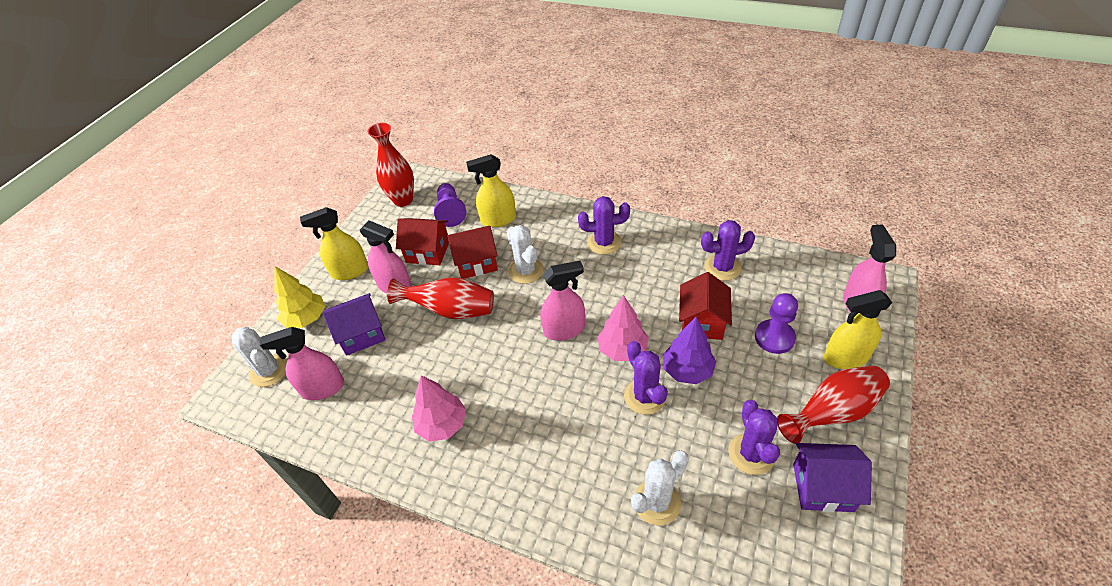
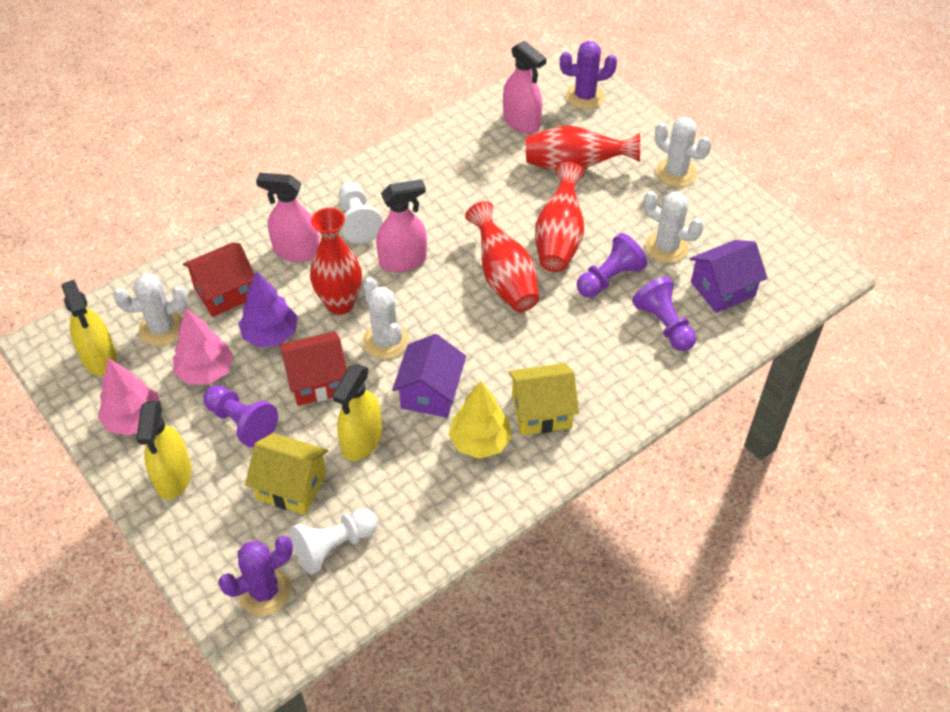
pink spray bottle: 4 -> 3
purple cactus: 4 -> 2
purple pawn: 2 -> 3
red house: 3 -> 2
red vase: 3 -> 4
white cactus: 3 -> 4
white pawn: 0 -> 2
yellow house: 0 -> 2

